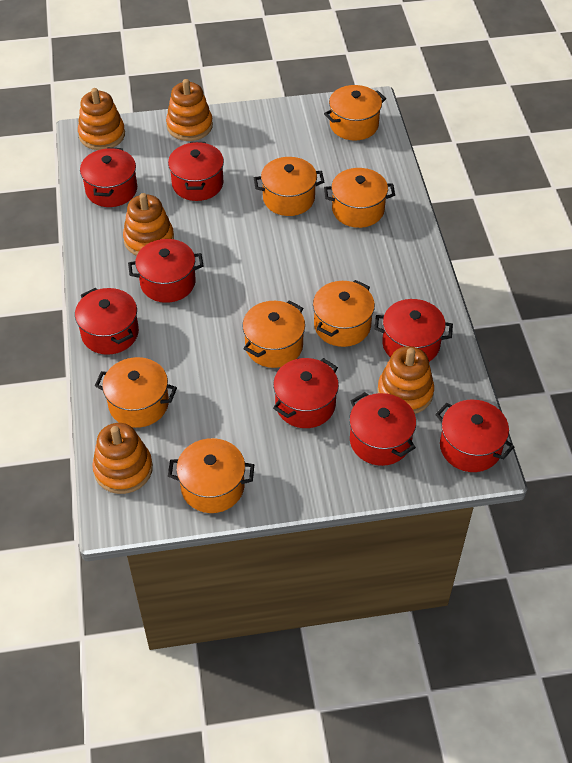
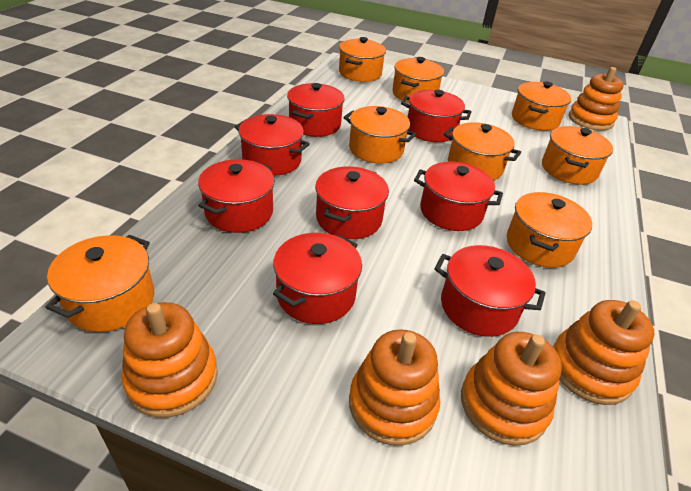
orange pot: 7 -> 8

